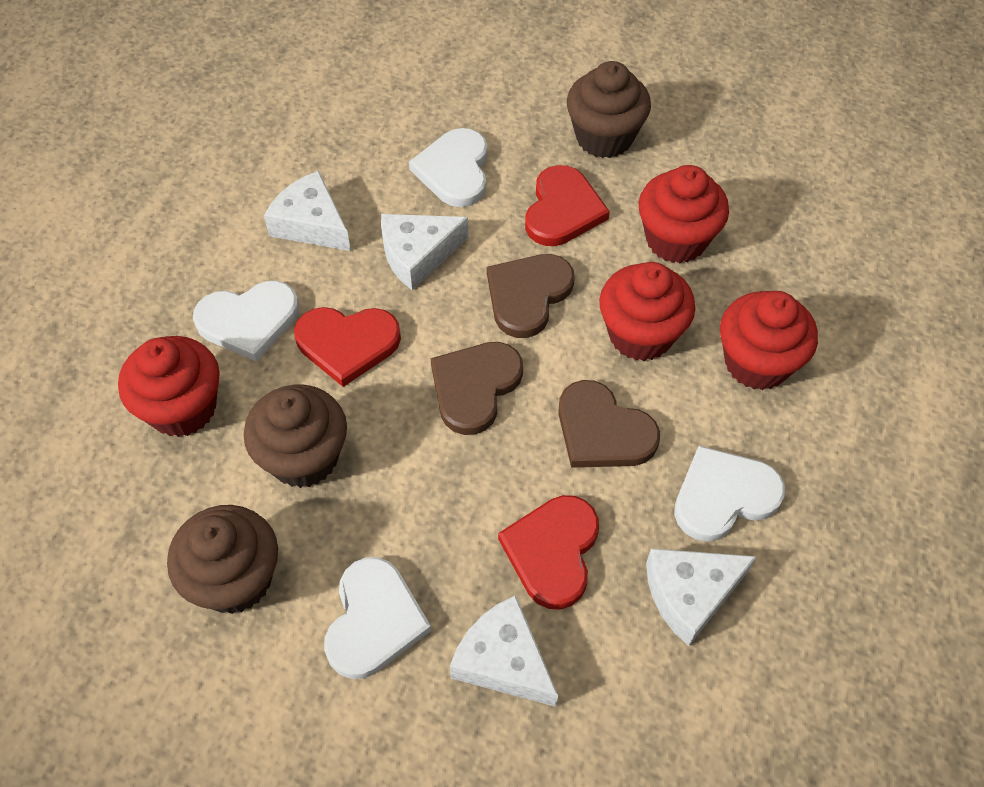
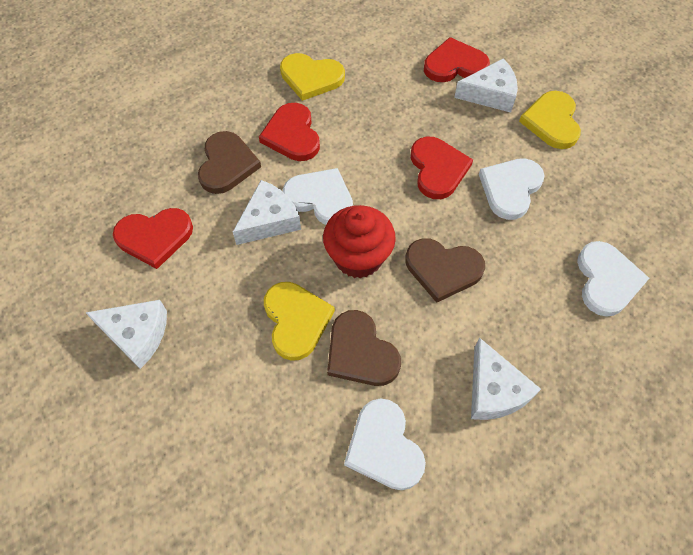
brown cupcake: 3 -> 0
red cupcake: 4 -> 1
red heart: 3 -> 4
yellow heart: 0 -> 3

